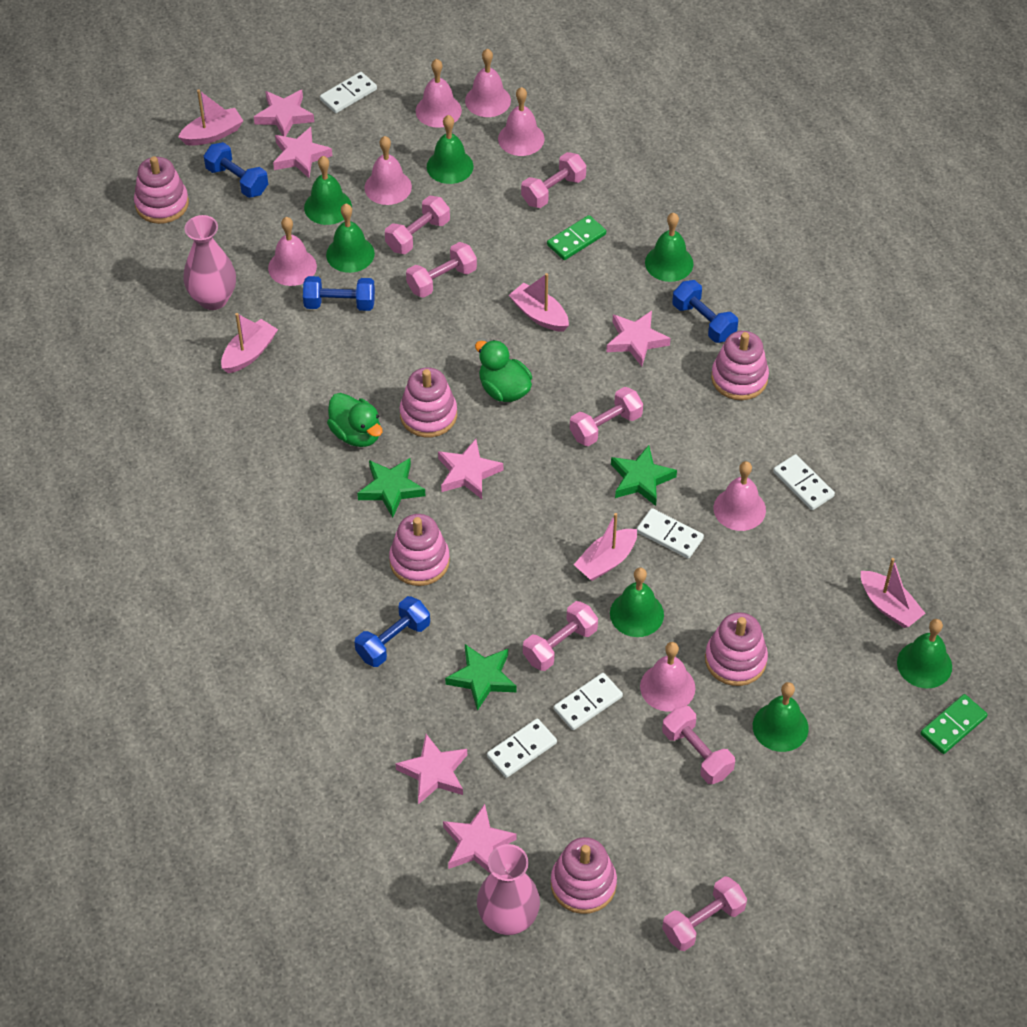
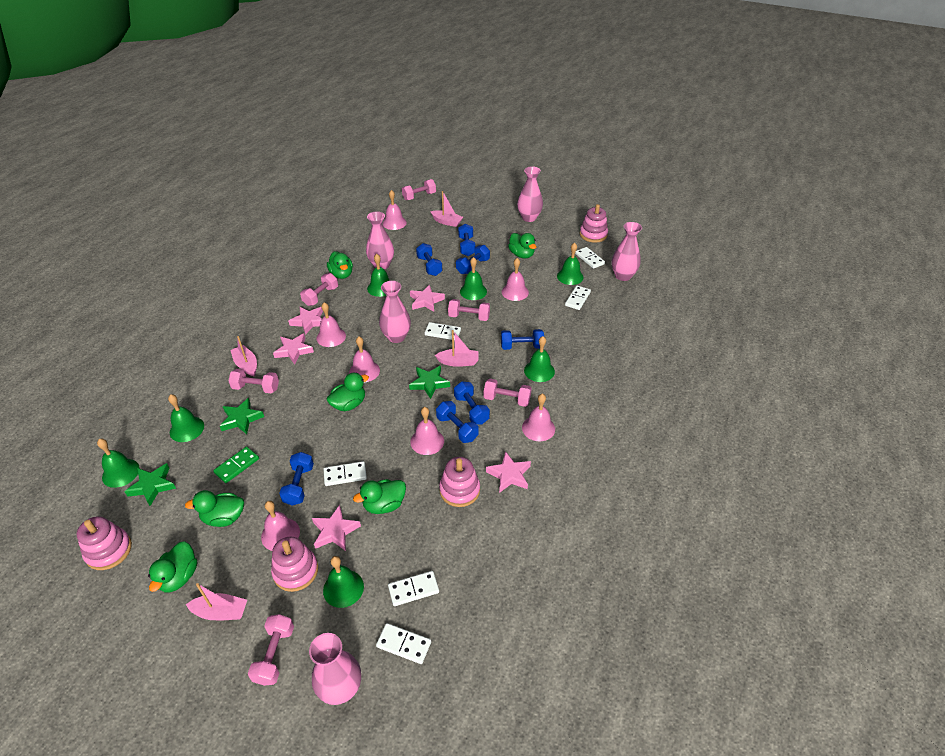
blue dumbbell: 4 -> 7
green domino: 2 -> 1
green duck: 2 -> 6
pink boat: 5 -> 4
pink dumbbell: 7 -> 6
pink stacking toy: 6 -> 4
pink star: 6 -> 5
pink vase: 2 -> 5
white domino: 5 -> 6

